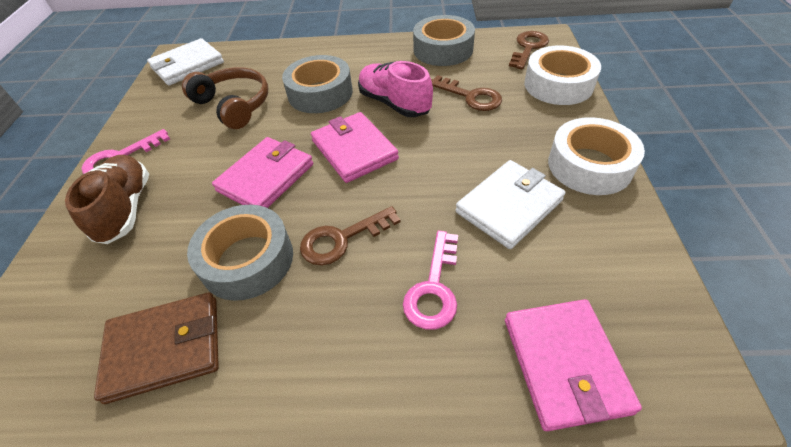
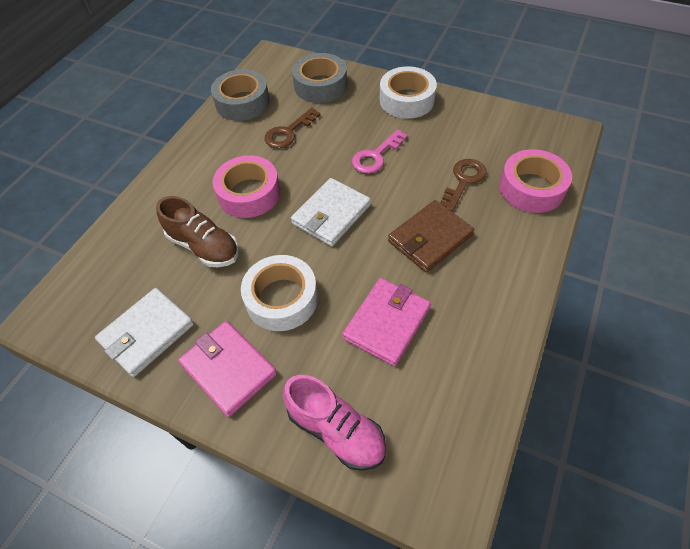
brown headphones: 1 -> 0
brown key: 3 -> 2
grey tape: 3 -> 2
pink key: 2 -> 1
pink tape: 0 -> 2
pink wallet: 3 -> 2

